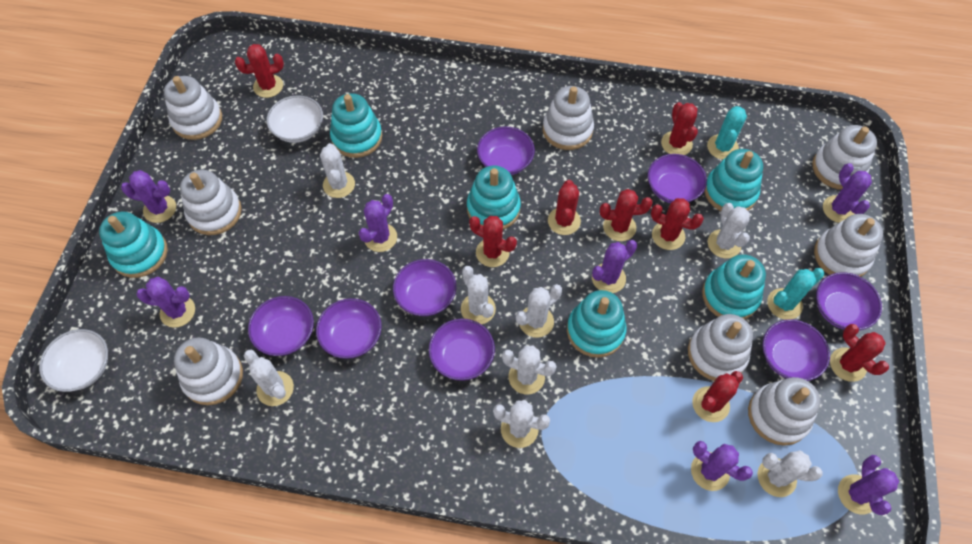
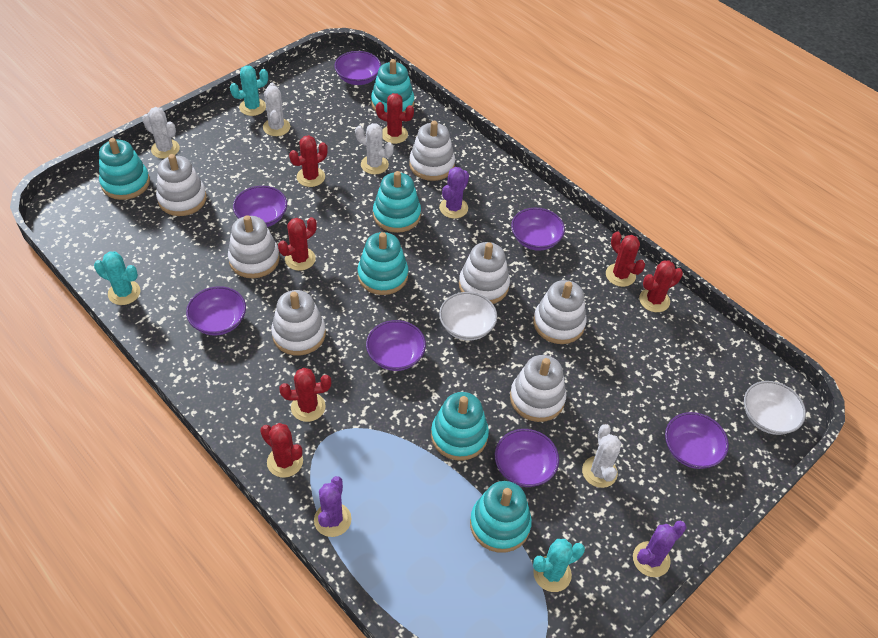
purple bowl: 8 -> 7
purple cactus: 7 -> 3
red cactus: 8 -> 7
turquoise cactus: 2 -> 3
white cactus: 8 -> 4
white stacking toy: 8 -> 7

